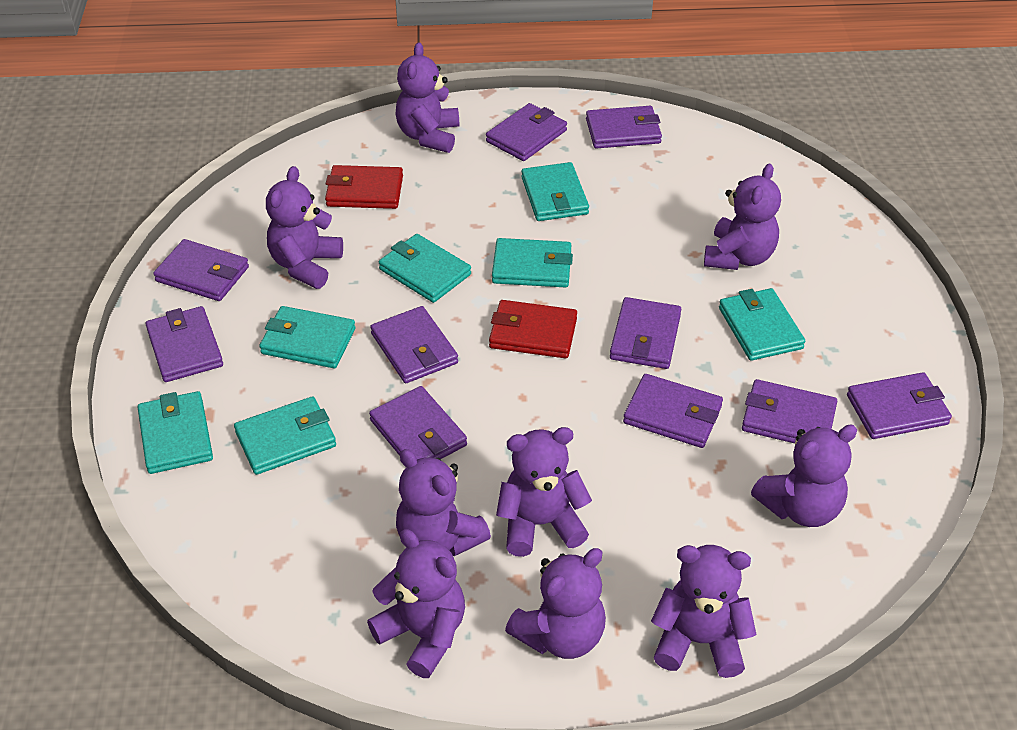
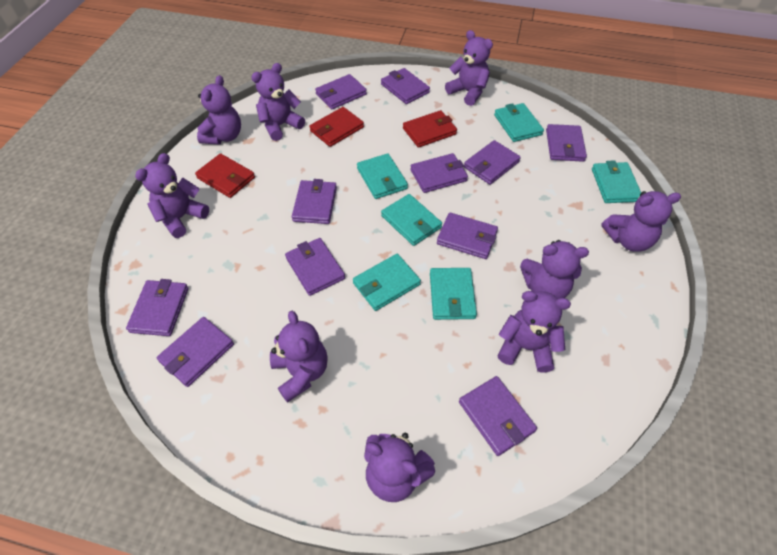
purple wallet: 10 -> 11
red wallet: 2 -> 3
turquoise wallet: 7 -> 6

